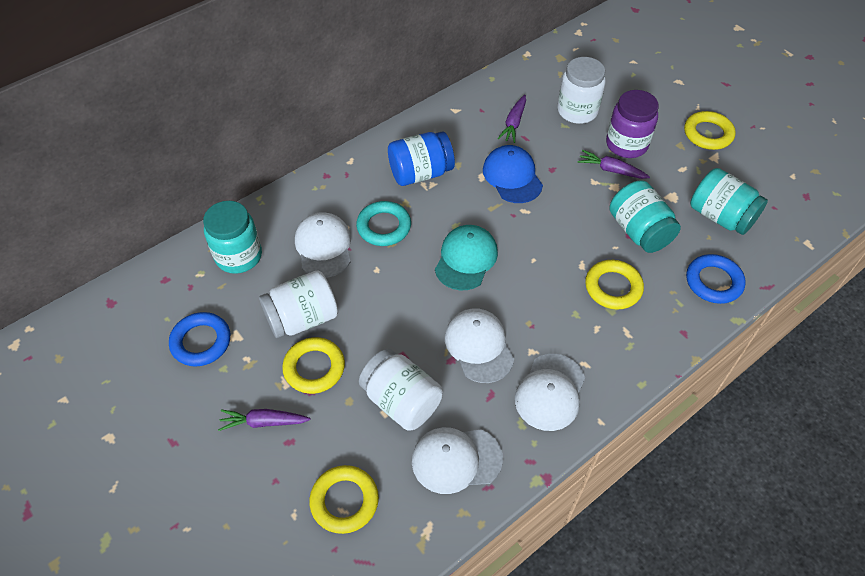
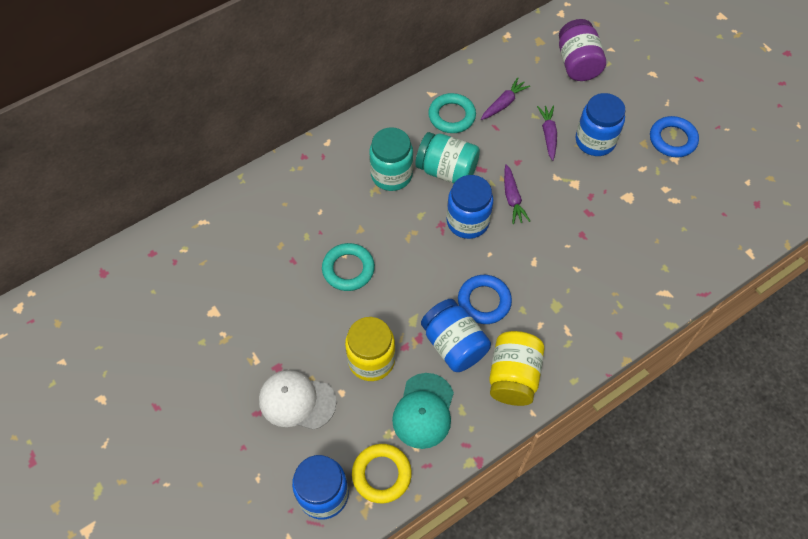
blue cap: 1 -> 0
blue jar: 1 -> 4
turquoise jar: 3 -> 2
turquoise ring: 1 -> 2
white cap: 4 -> 1
white jar: 3 -> 0
yellow jar: 0 -> 2
yellow ring: 4 -> 1

